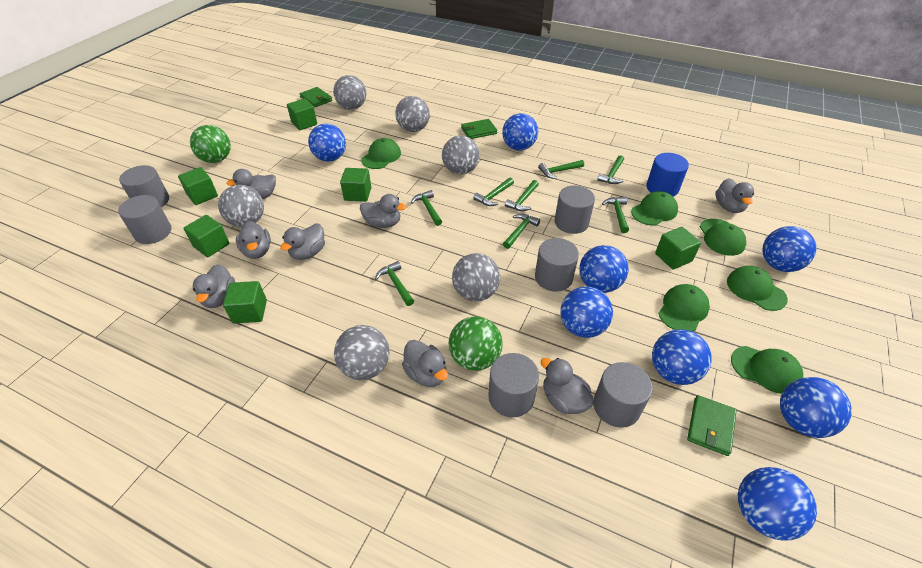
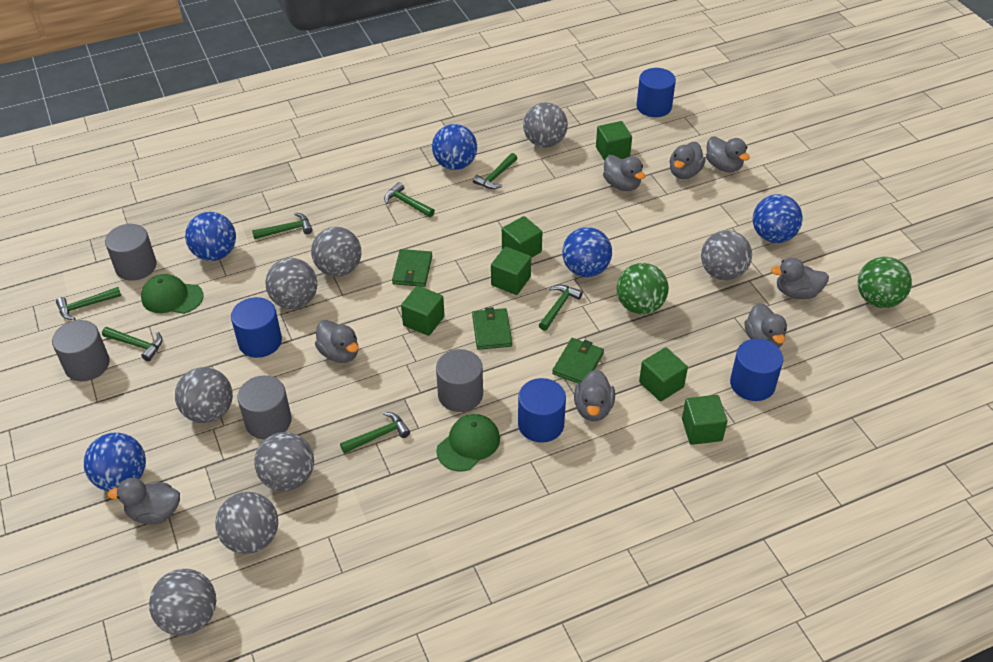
blue ball: 8 -> 5
blue cylinder: 1 -> 4
green cap: 6 -> 2
green hammer: 8 -> 7
grey ball: 6 -> 8
grey cylinder: 6 -> 4

